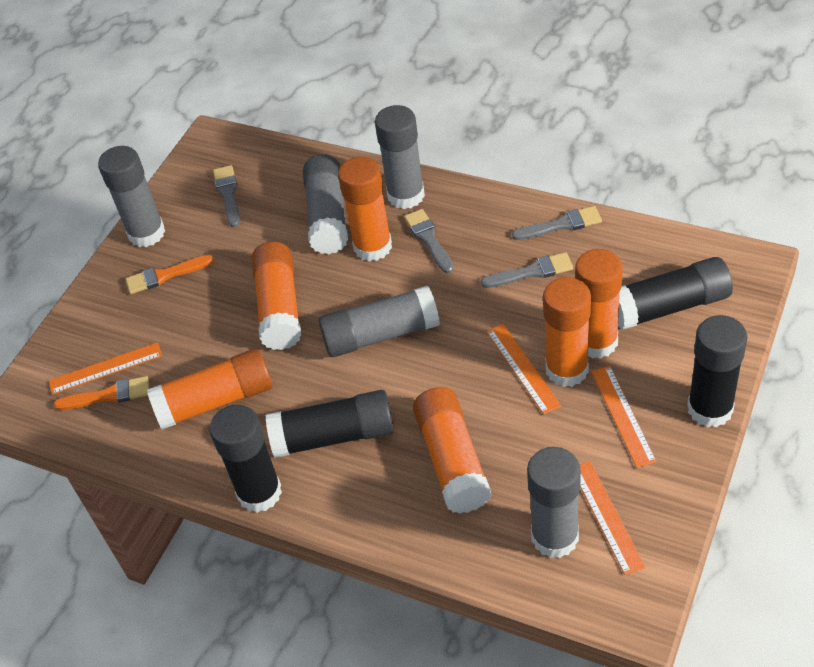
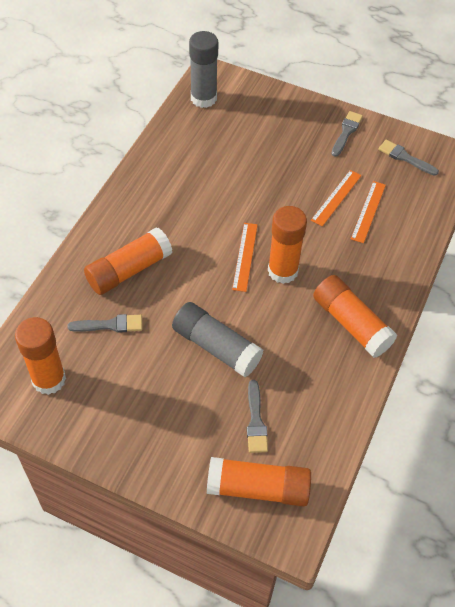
black glue stick: 4 -> 0
grey glue stick: 5 -> 2
orange brush: 2 -> 0
orange glue stick: 6 -> 5
orange ruler: 4 -> 3

